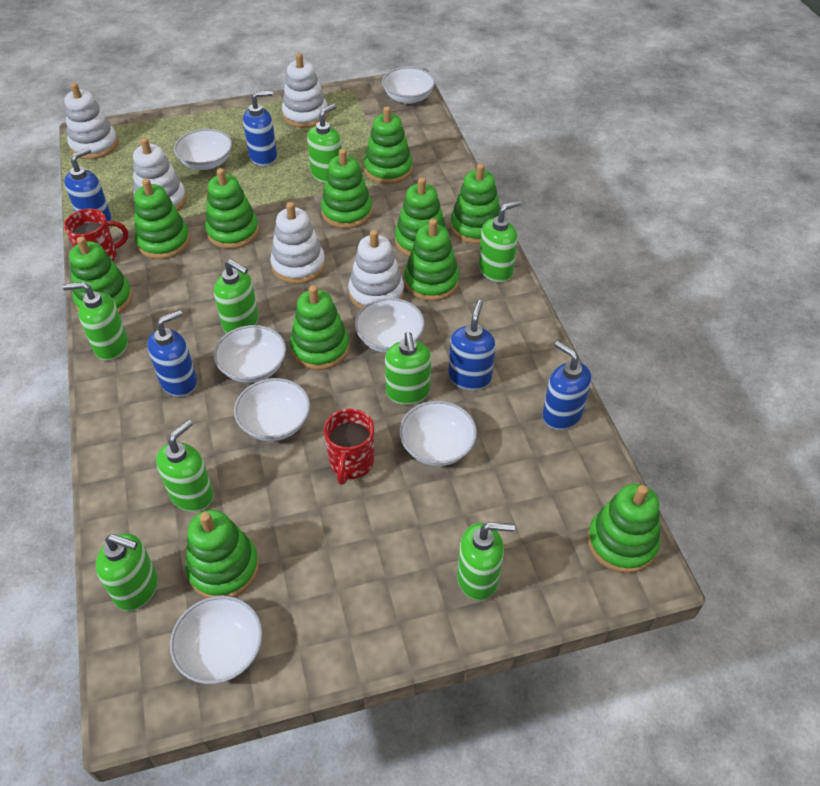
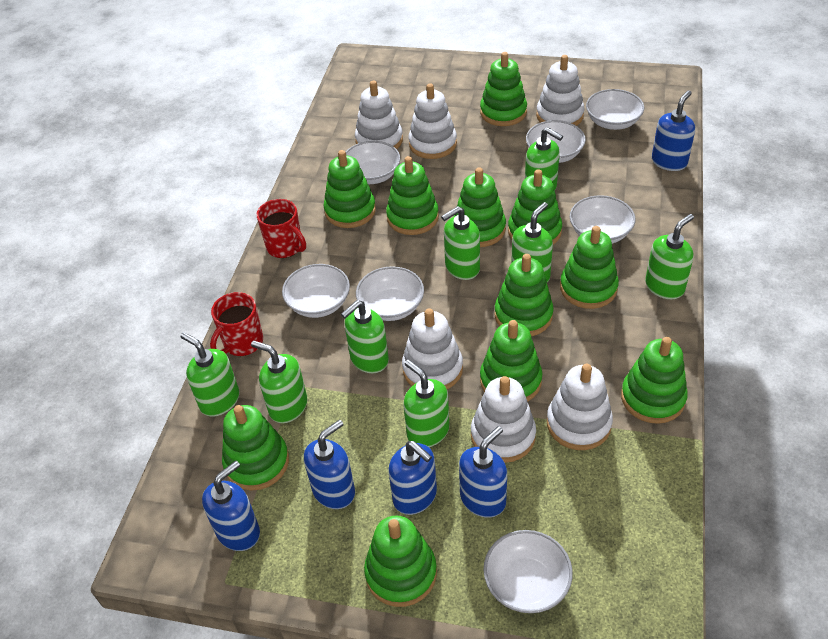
white stacking toy: 5 -> 6

